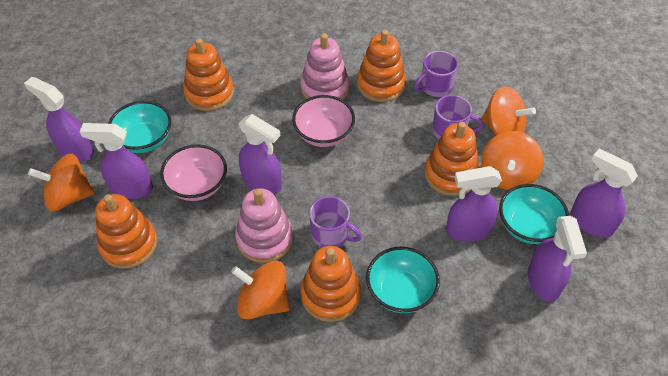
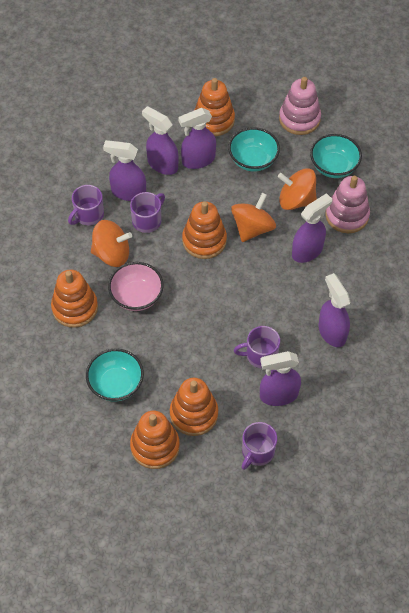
orange spinning top: 4 -> 3
pink bowl: 2 -> 1
purple mug: 3 -> 4

